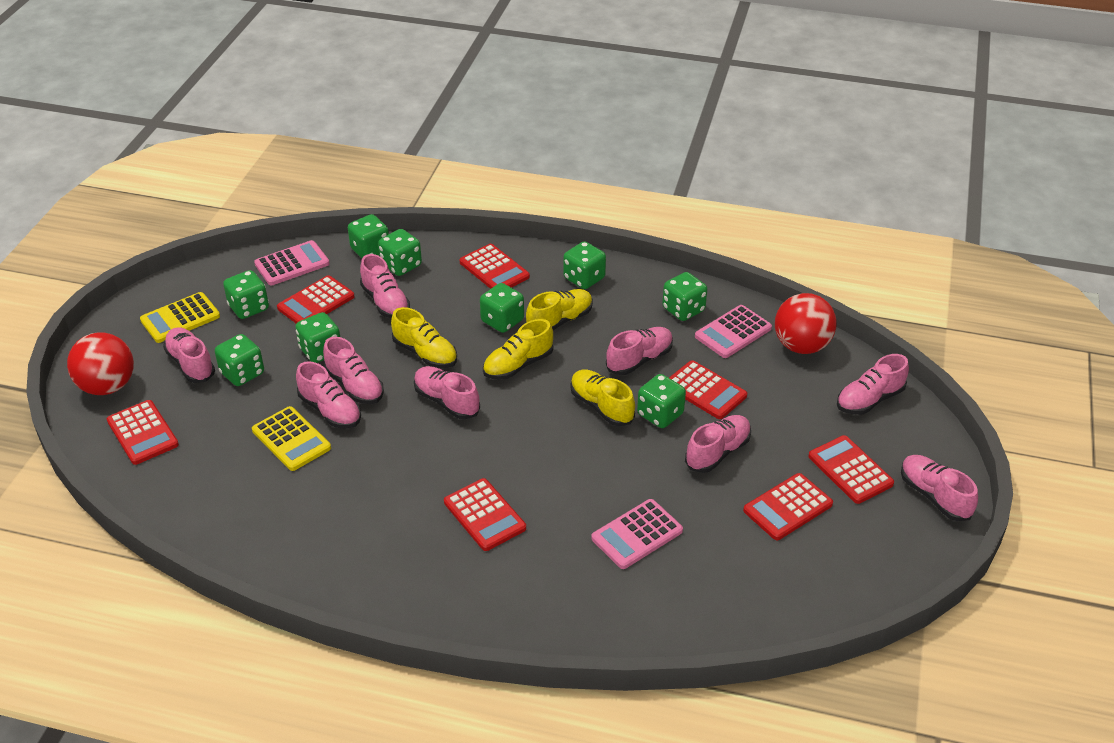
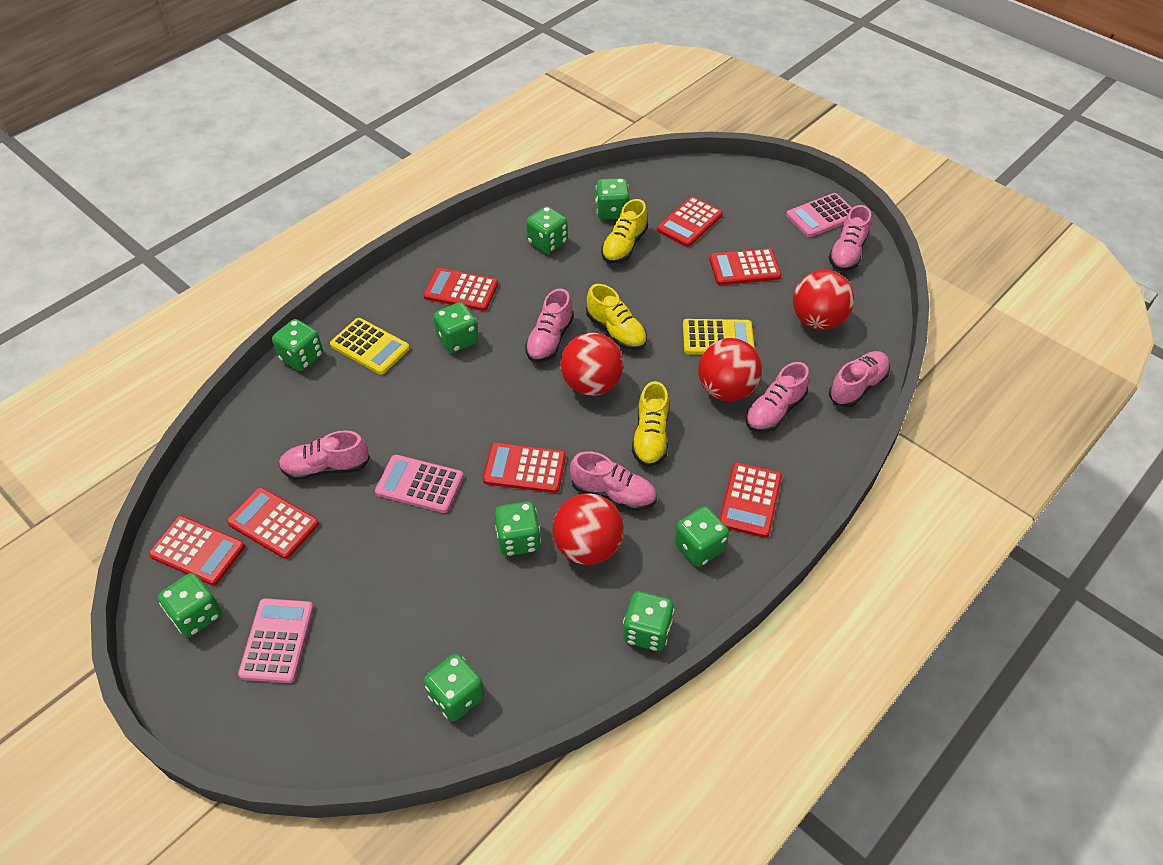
pink shoe: 9 -> 6
red ball: 2 -> 4
yellow shoe: 4 -> 3

